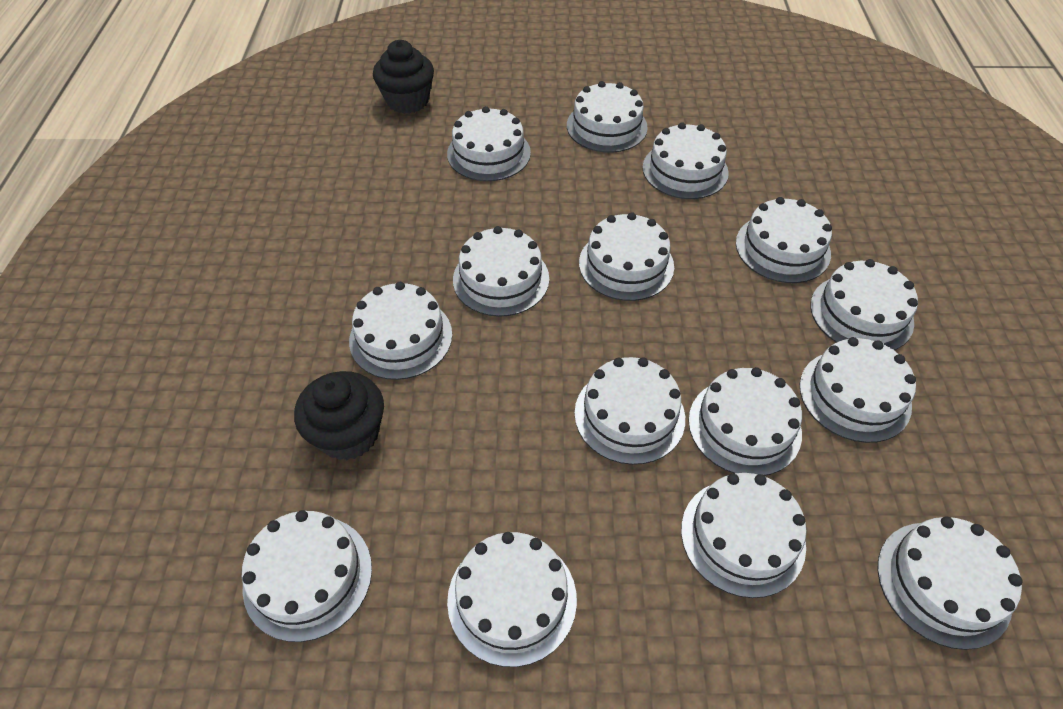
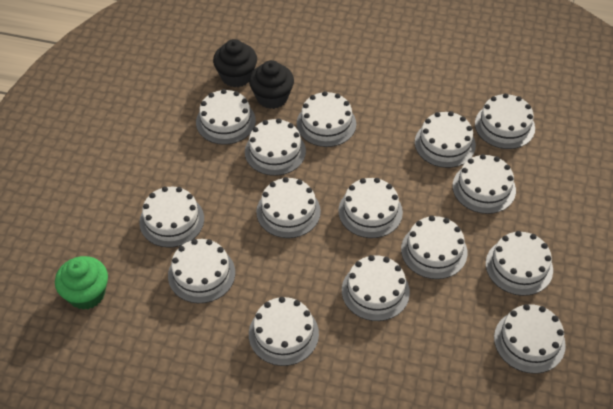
green cupcake: 0 -> 1

